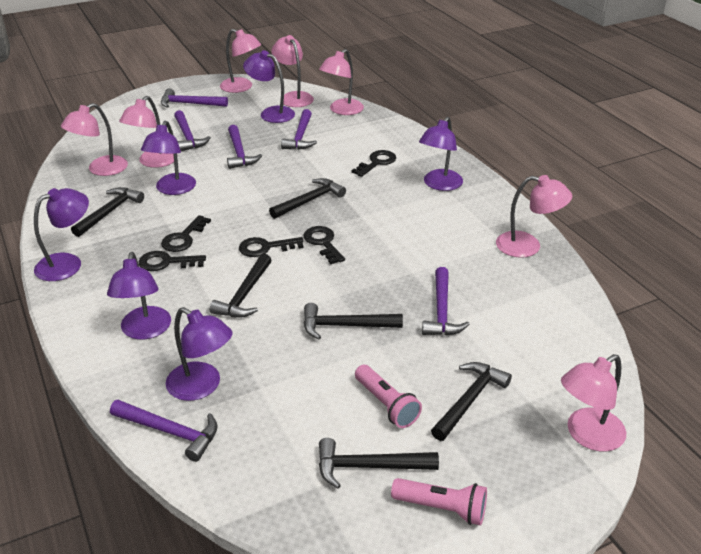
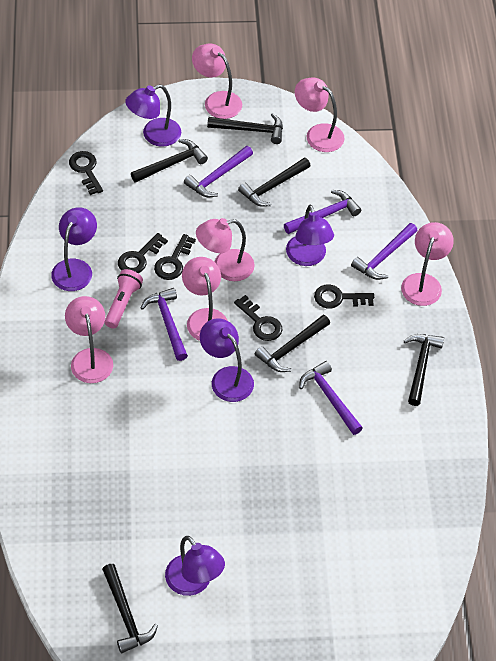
pink flashlight: 2 -> 1
pink lamp: 7 -> 6
purple hammer: 6 -> 5
purple lamp: 6 -> 5

